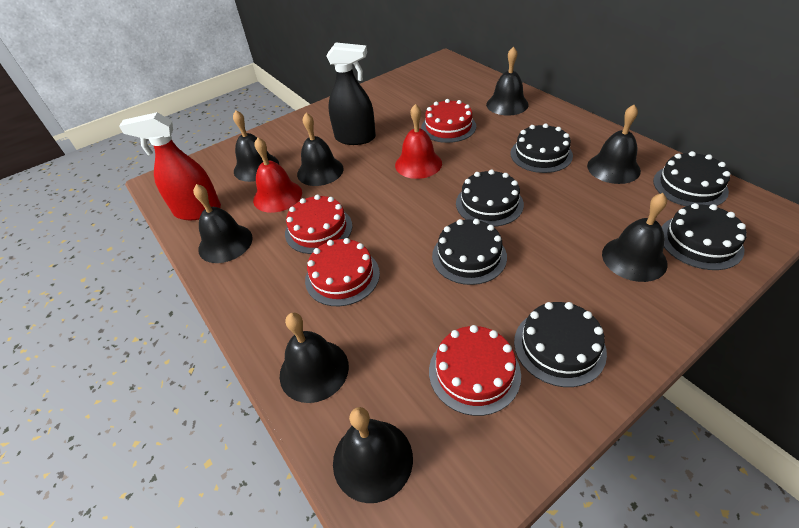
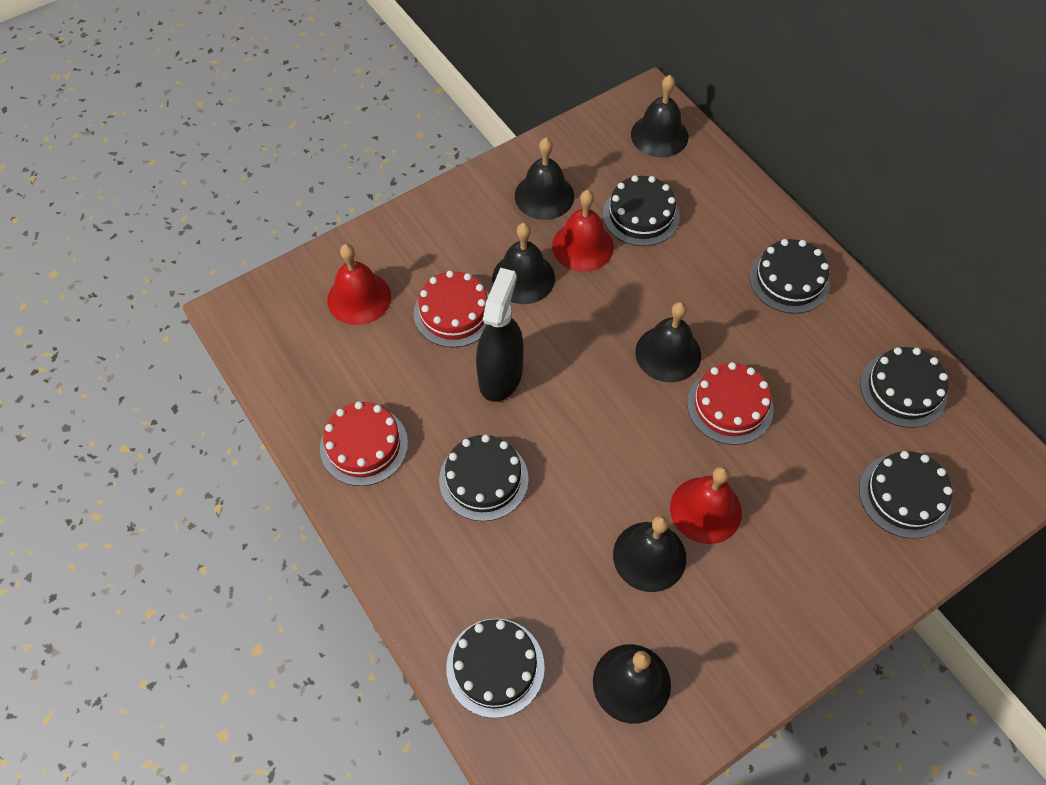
black bell: 8 -> 6
red bell: 2 -> 3
red cake: 4 -> 3
red spray bottle: 1 -> 0

